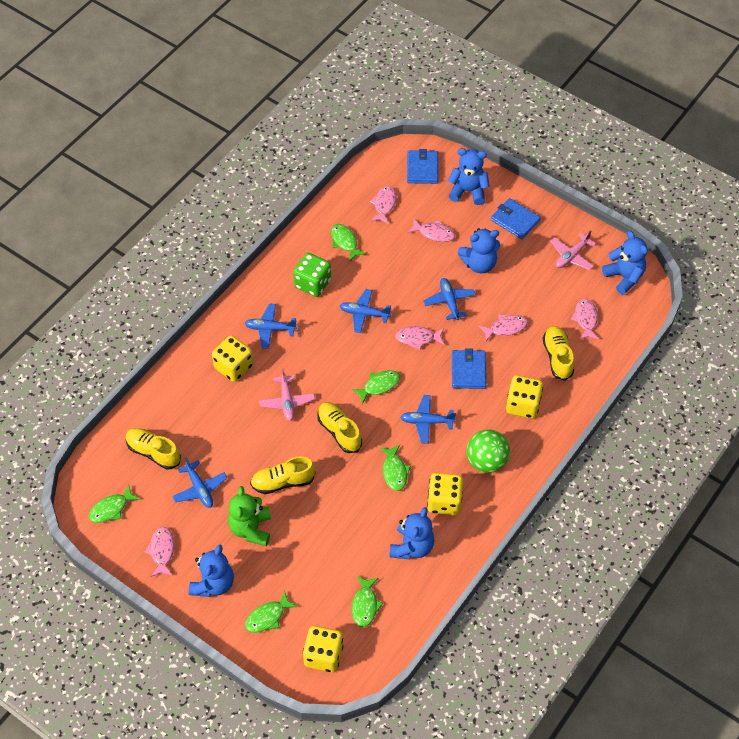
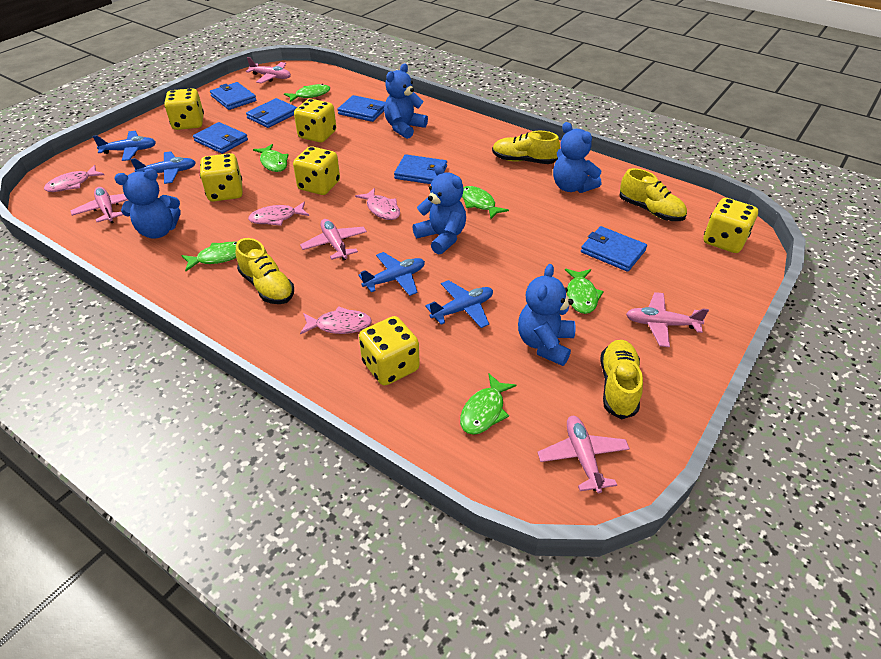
blue plane: 5 -> 4
blue wallet: 3 -> 6
green ball: 1 -> 0
green dice: 1 -> 0
green teddy bear: 1 -> 0
pink fish: 6 -> 4
pink plane: 2 -> 5
yellow dice: 4 -> 6

